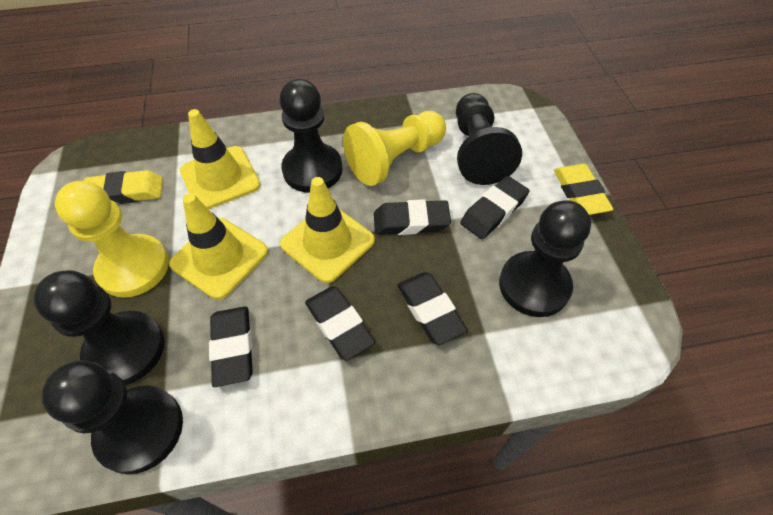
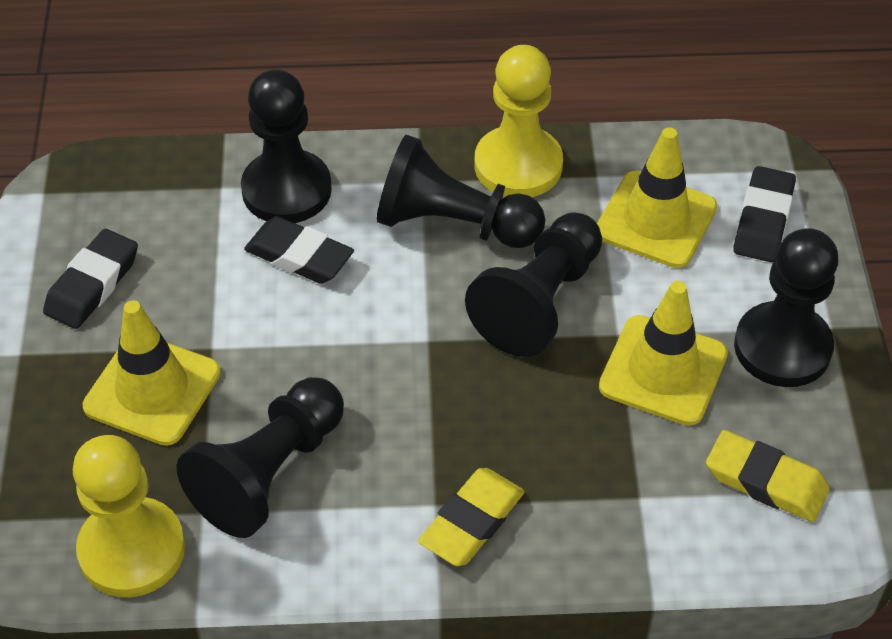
black eraser: 5 -> 3

